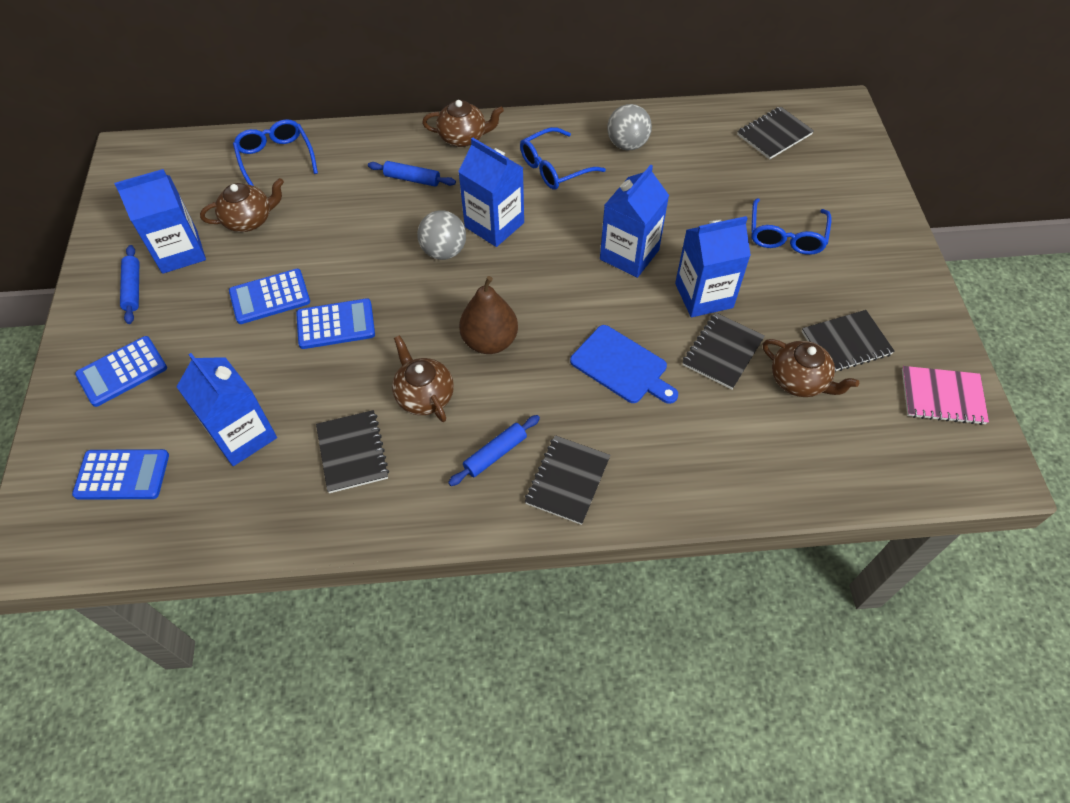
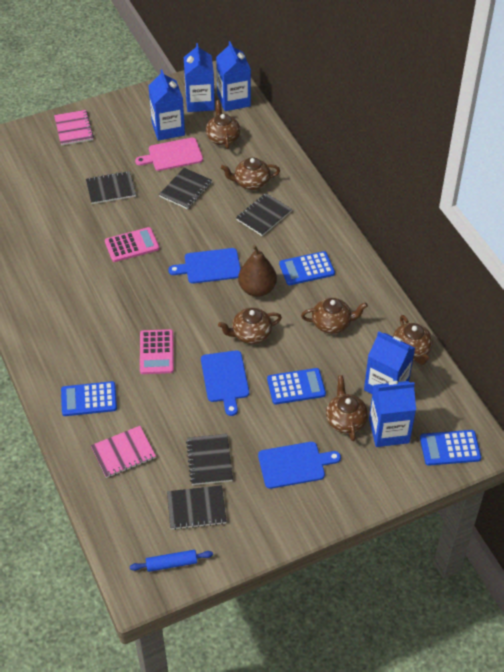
blue cutting board: 1 -> 3
blue glasses: 3 -> 0
blue rolling pin: 3 -> 1
brown teapot: 4 -> 6
grey ball: 2 -> 0
pink calculator: 0 -> 2
pink cutting board: 0 -> 1
pink notebook: 1 -> 2

